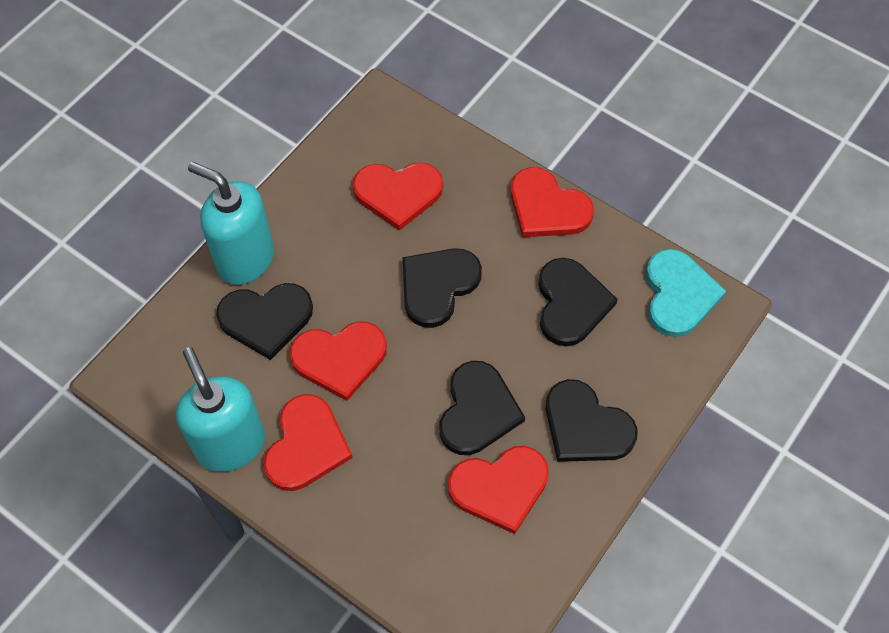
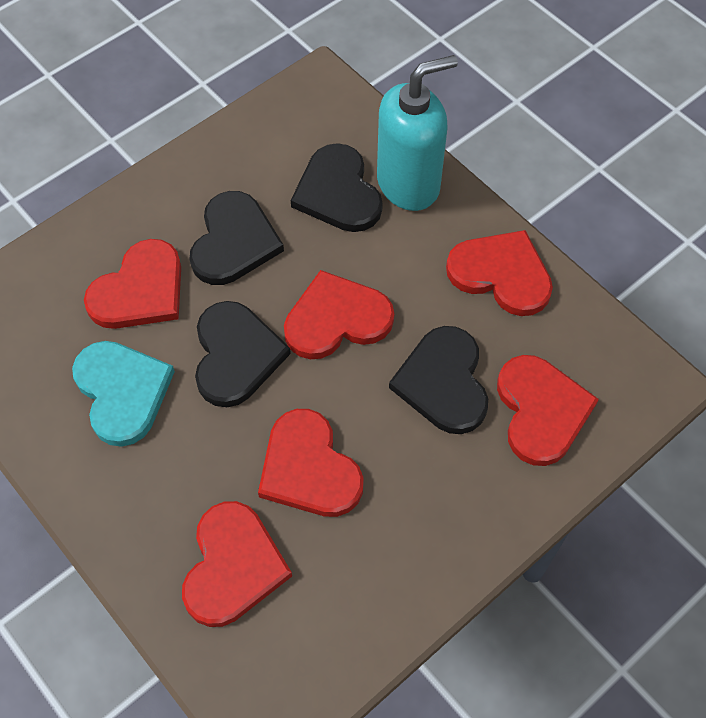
black heart: 5 -> 4
red heart: 5 -> 6
turquoise soap dispenser: 2 -> 1

